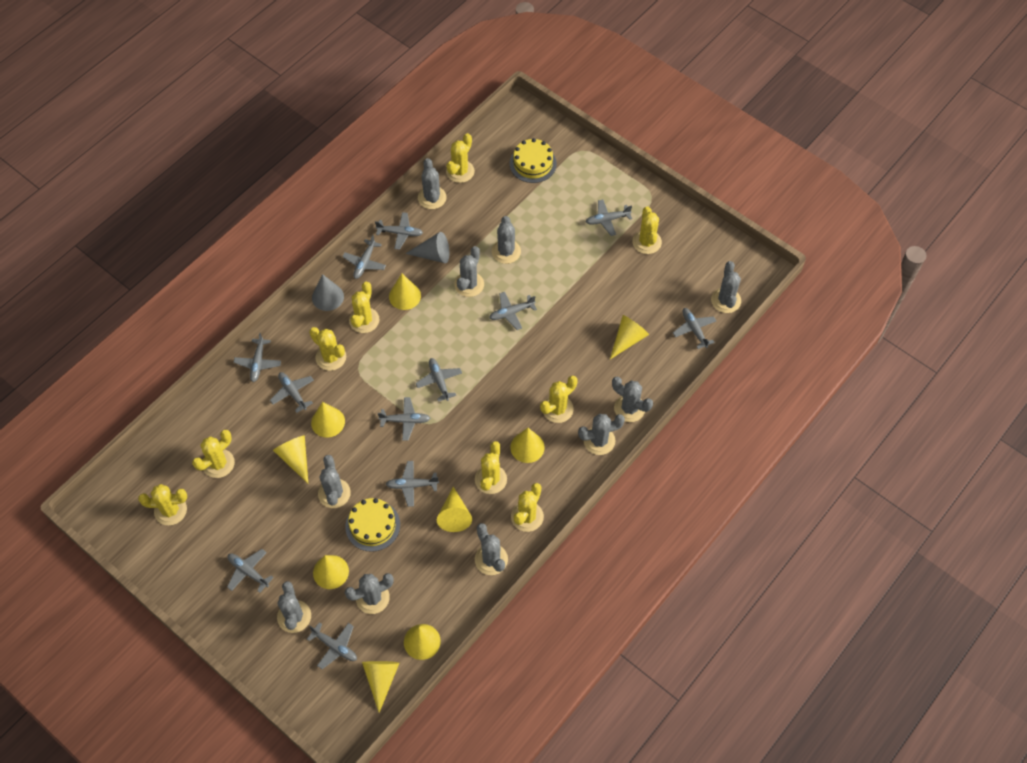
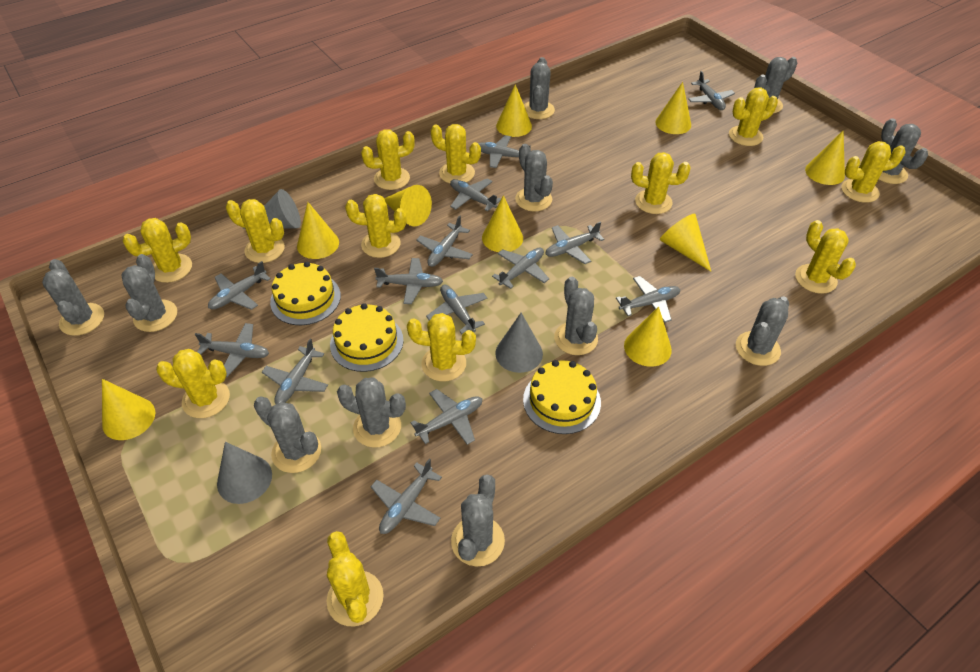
grey cactus: 10 -> 11
grey cone: 2 -> 3
grey plane: 12 -> 14
yellow cactus: 9 -> 12
yellow cake: 2 -> 3

